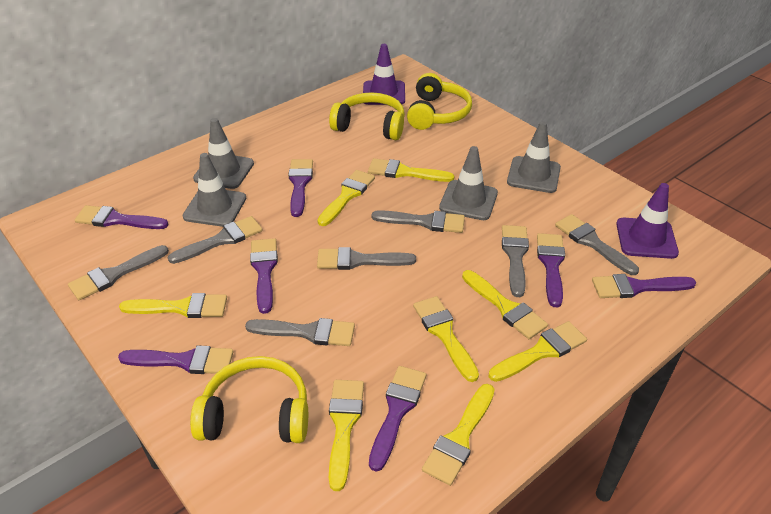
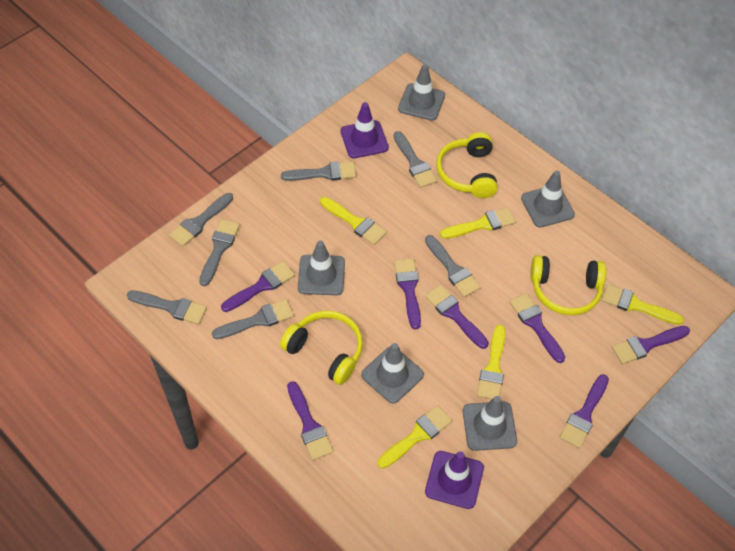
grey traffic cone: 4 -> 5
yellow brush: 8 -> 5

